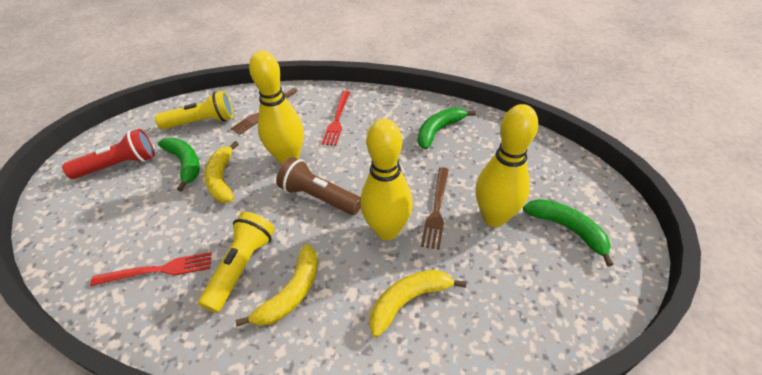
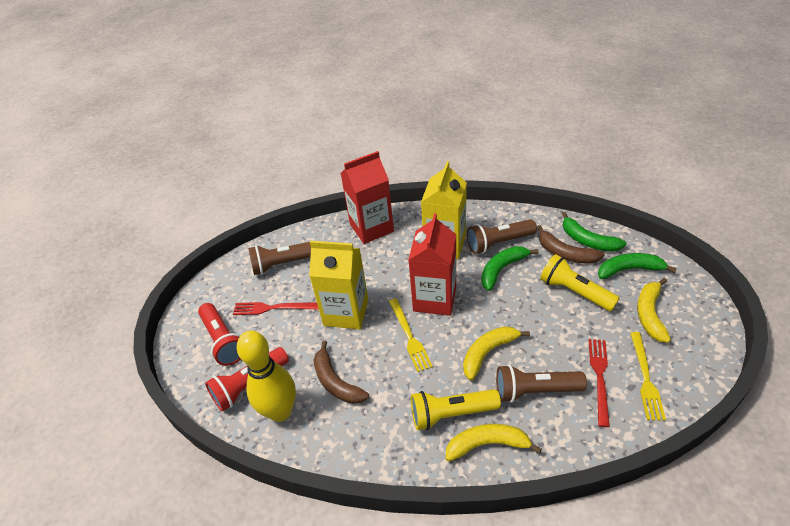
brown banana: 0 -> 2
brown flashlight: 1 -> 3
brown fork: 2 -> 0
red carton: 0 -> 2
red flashlight: 1 -> 2
yellow bowling pin: 3 -> 1
yellow carton: 0 -> 2
yellow fork: 0 -> 2

